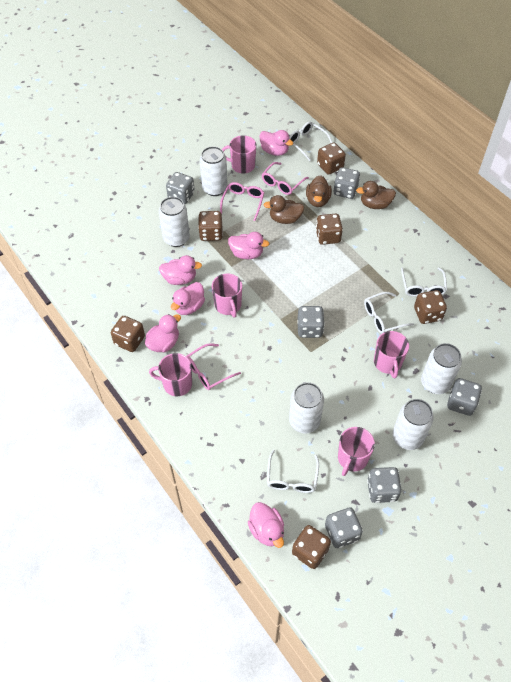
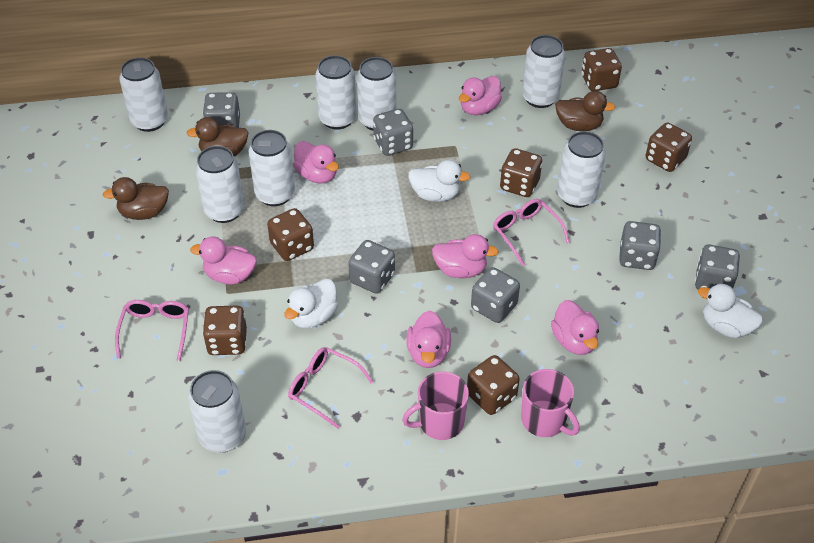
pink mug: 5 -> 2
white can: 5 -> 8
white duck: 0 -> 3
white glasses: 4 -> 0

